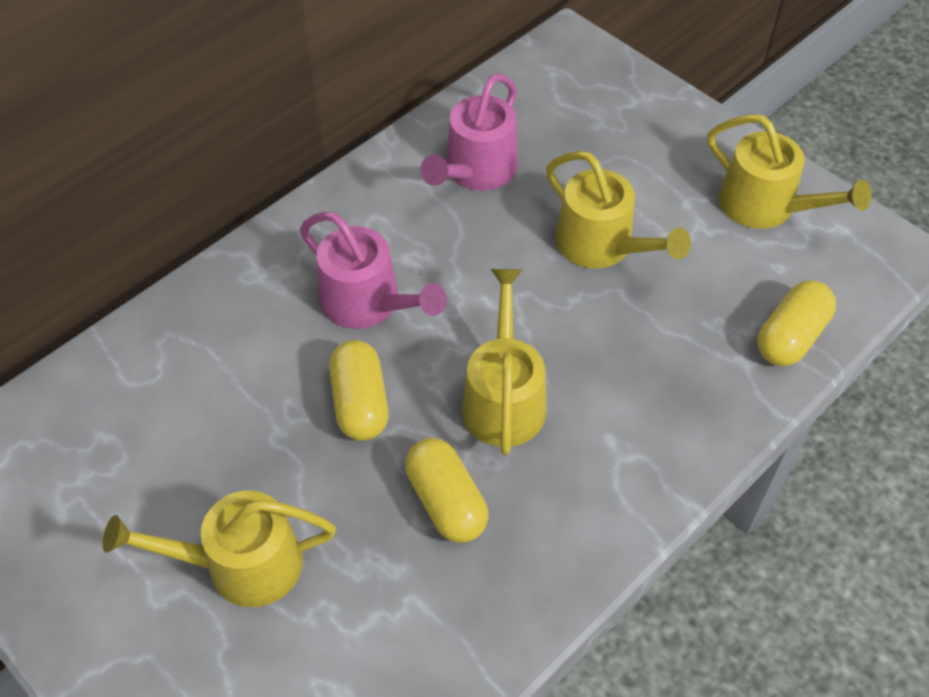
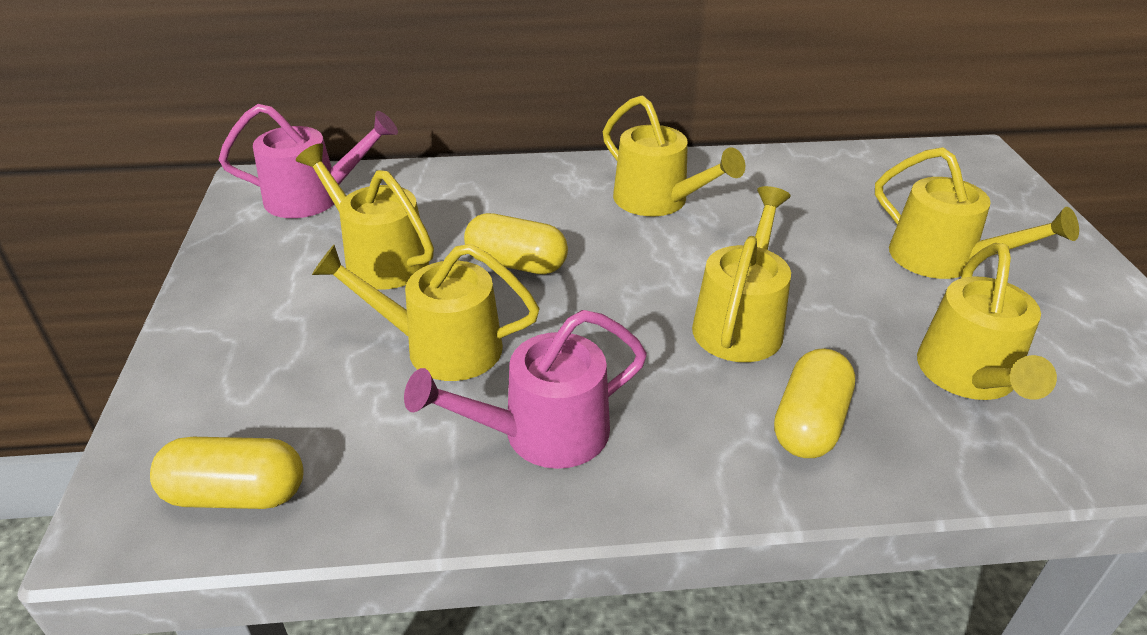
yellow watering can: 4 -> 6

